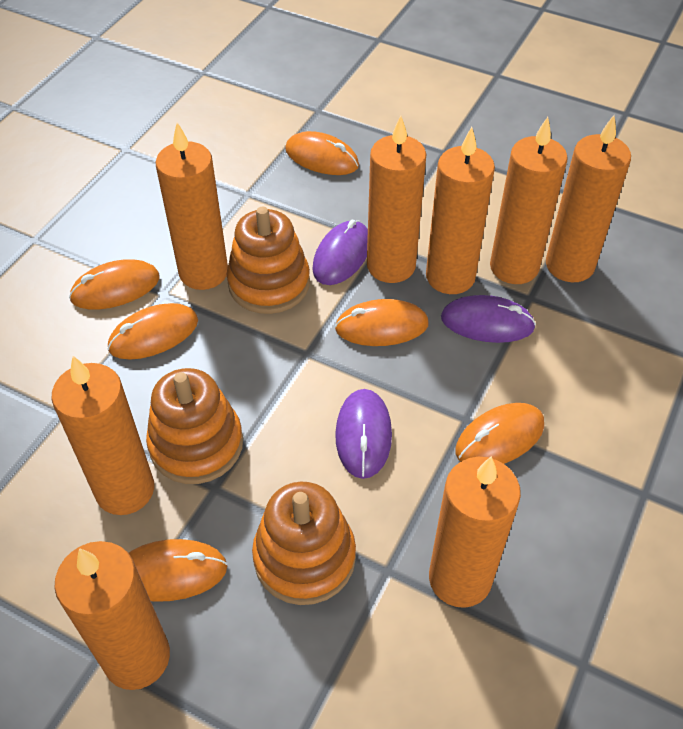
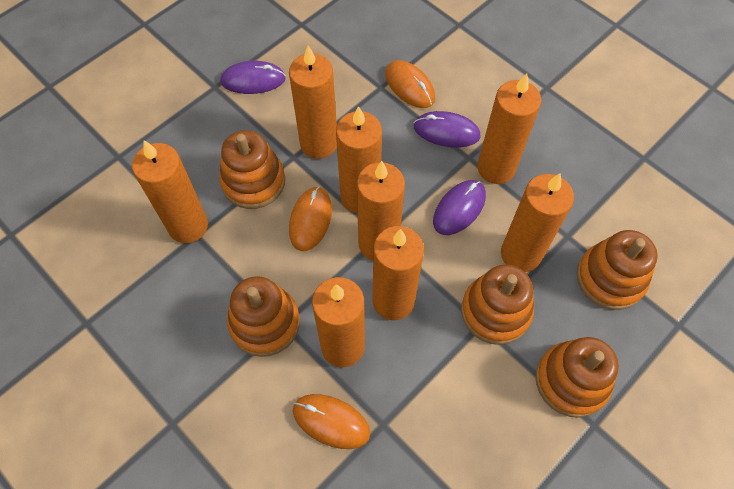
orange mouse: 6 -> 3
orange stacking toy: 3 -> 5

